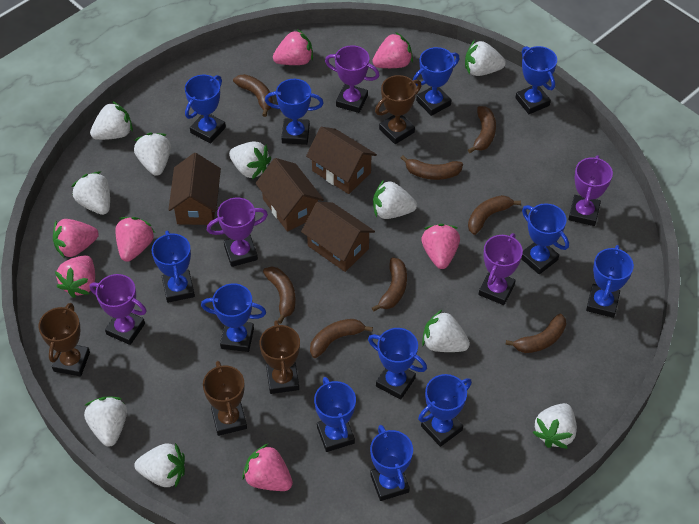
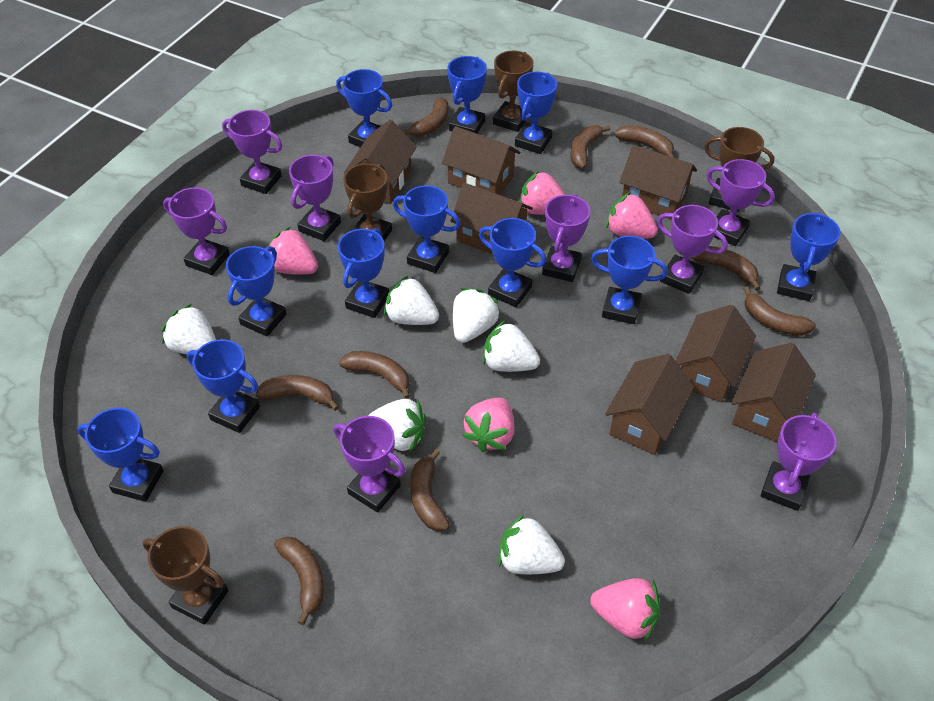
blue trophy: 12 -> 11
brown banana: 8 -> 9
brown house: 4 -> 7
pink strawberry: 7 -> 5
purple trophy: 5 -> 8
white strawberry: 10 -> 6

